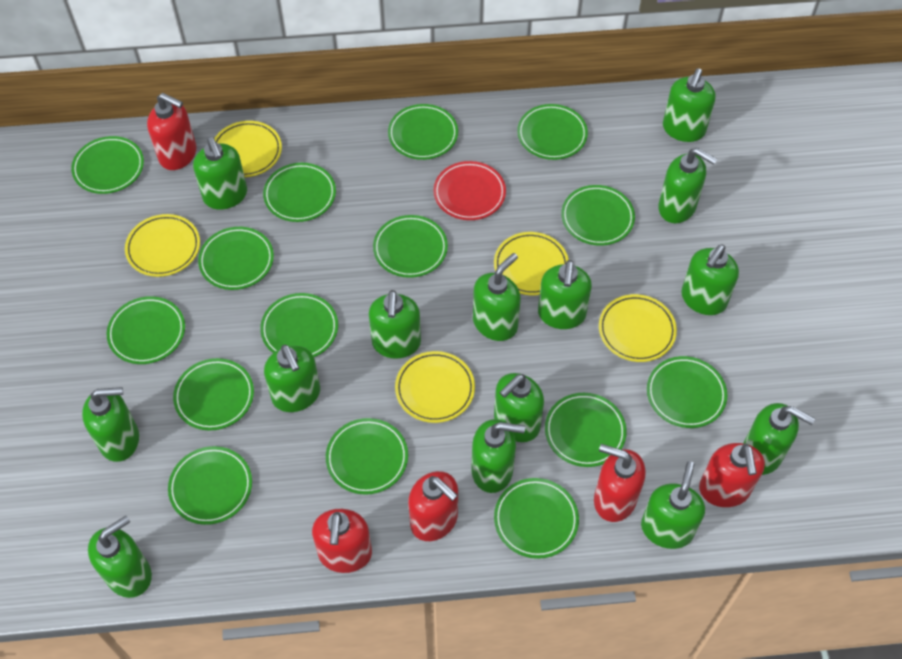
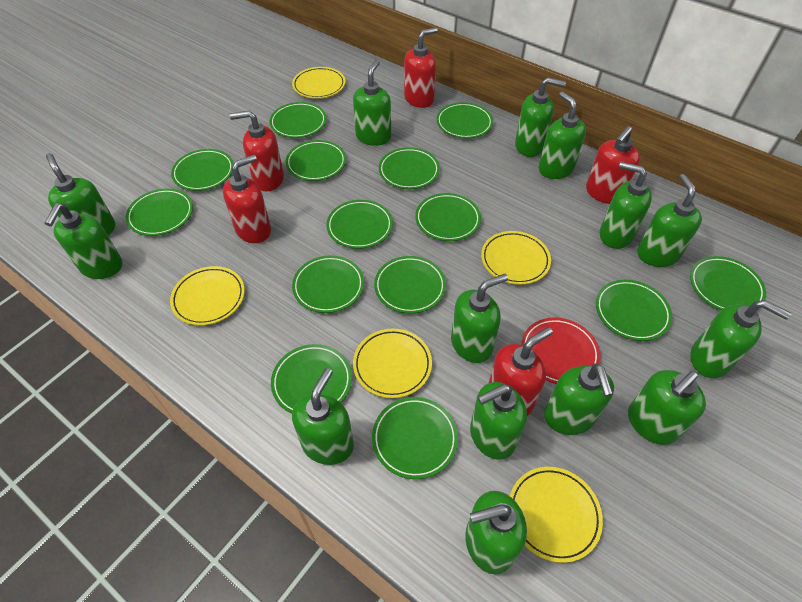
green plate: 15 -> 14

